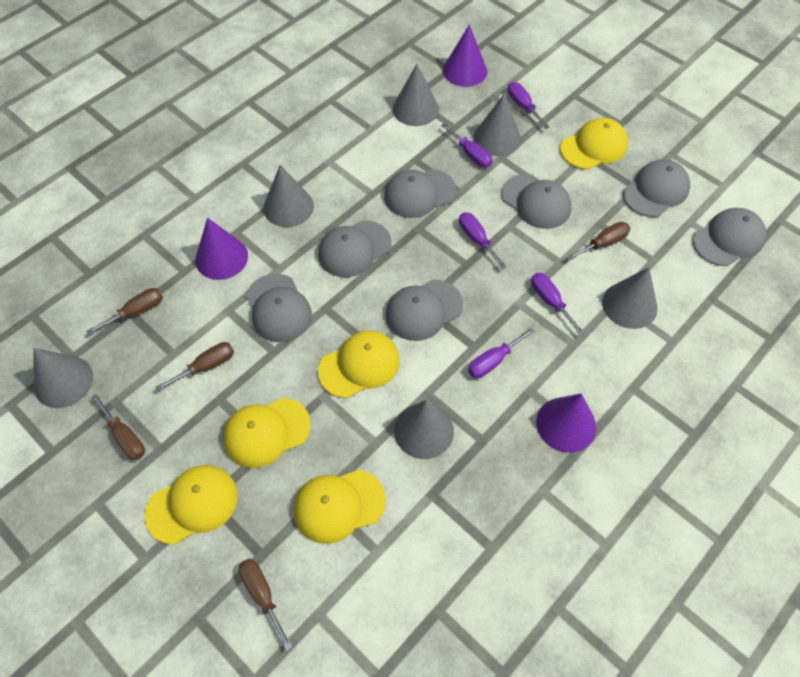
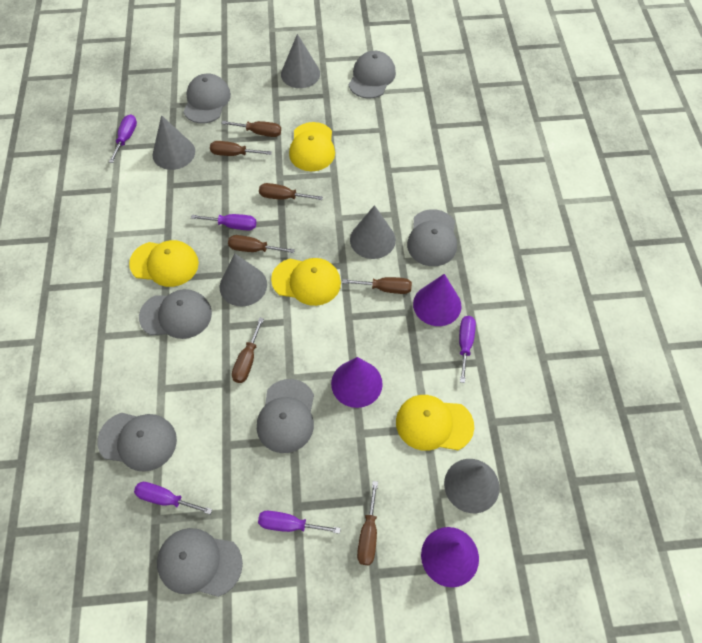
brown screwdriver: 5 -> 7
grey cone: 6 -> 5
yellow cap: 5 -> 4

